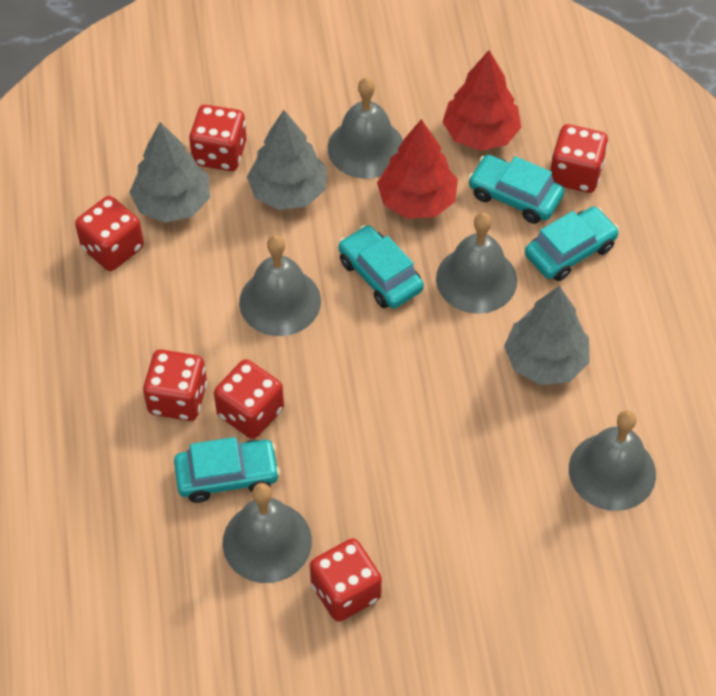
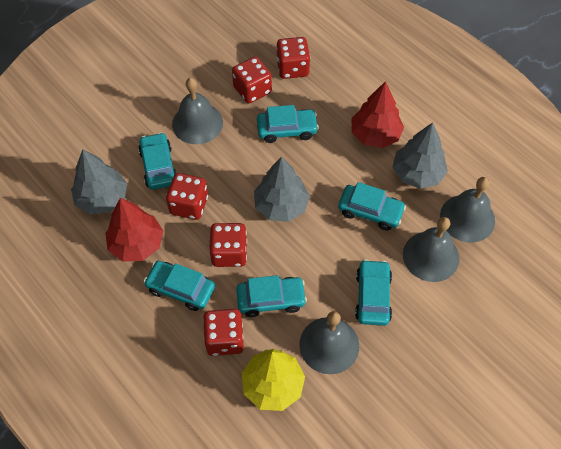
grey bell: 5 -> 4
red dice: 6 -> 5
turquoise car: 4 -> 6
yellow tree: 0 -> 1

